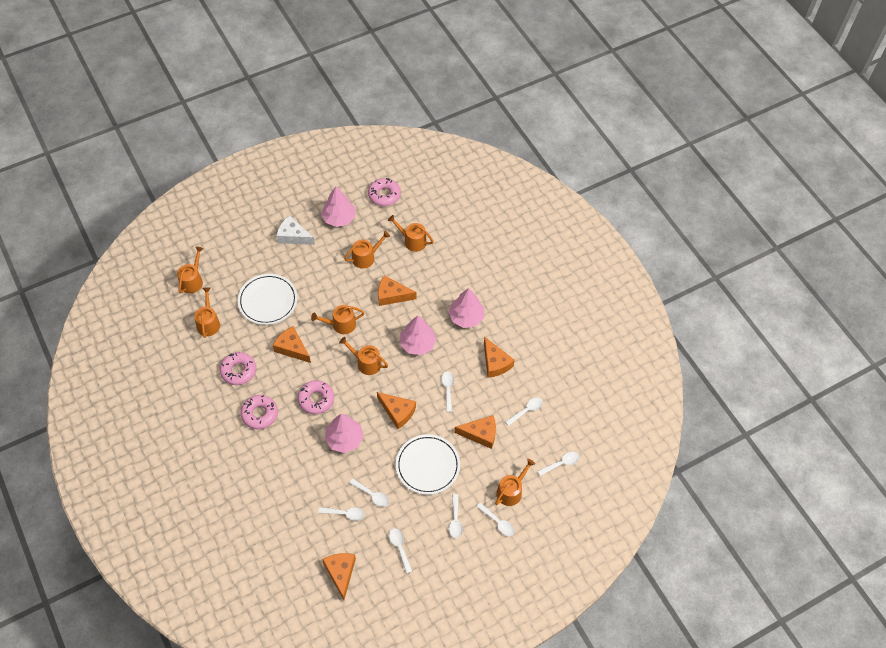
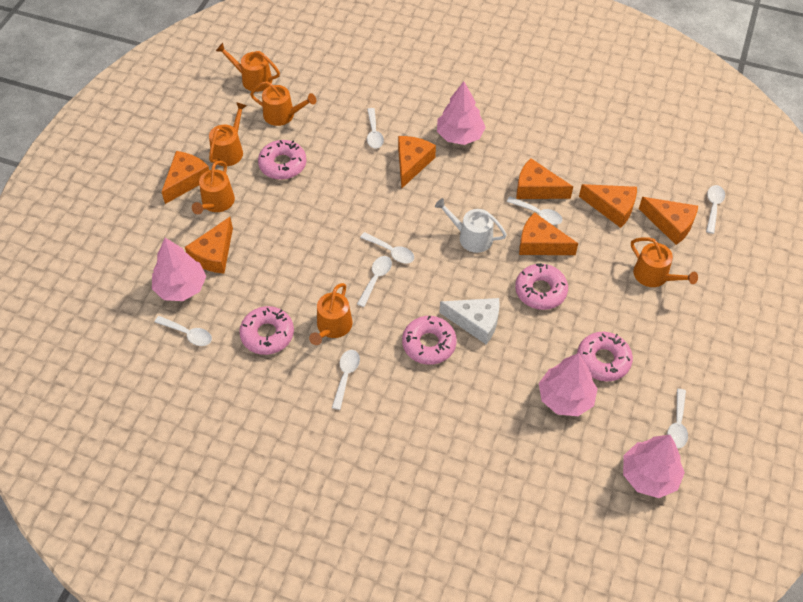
orange cheese: 6 -> 7
orange watering can: 7 -> 6
pink donut: 4 -> 5
white plate: 2 -> 0
white watering can: 0 -> 1

